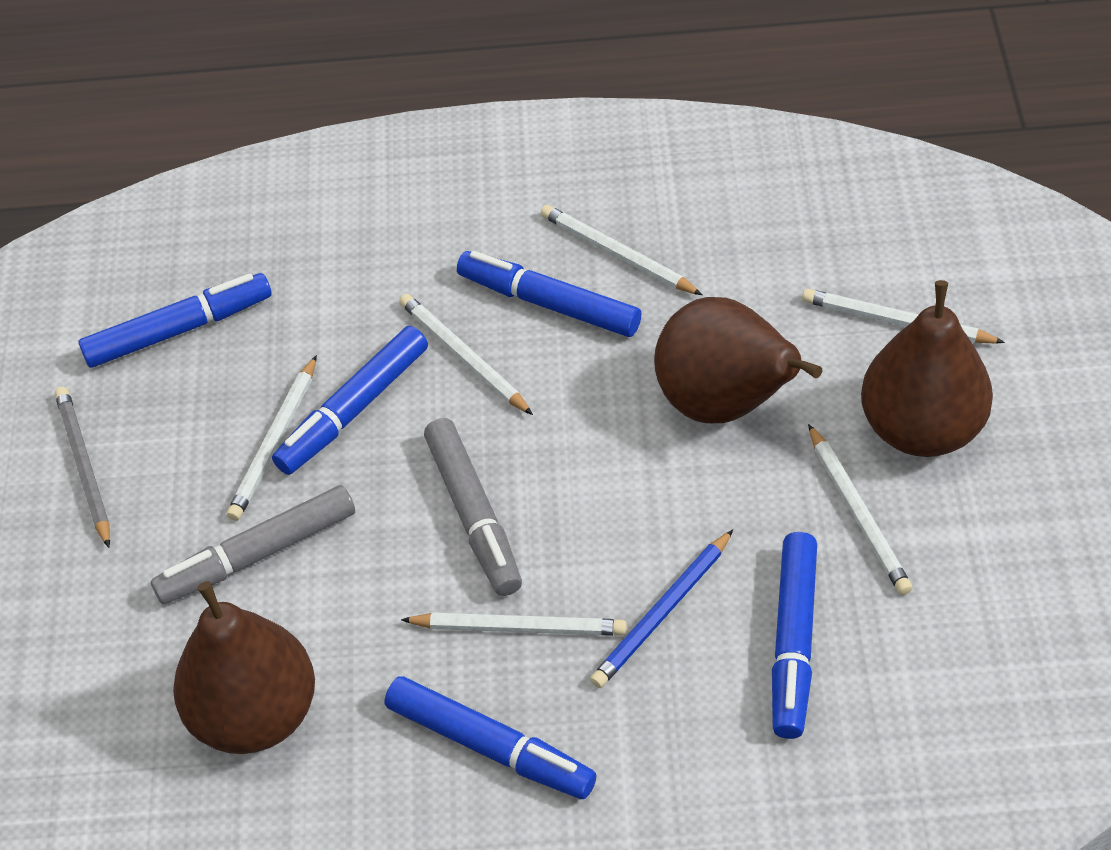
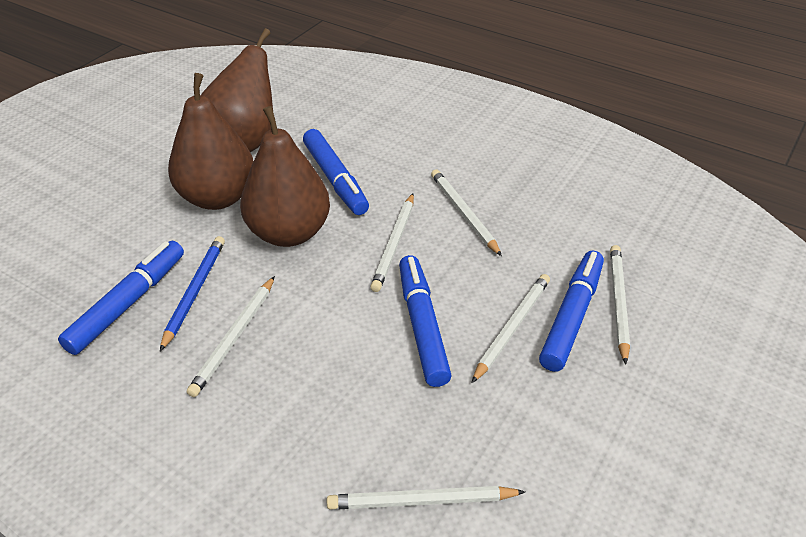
blue marker: 5 -> 4
grey marker: 2 -> 0
grey pencil: 1 -> 0

